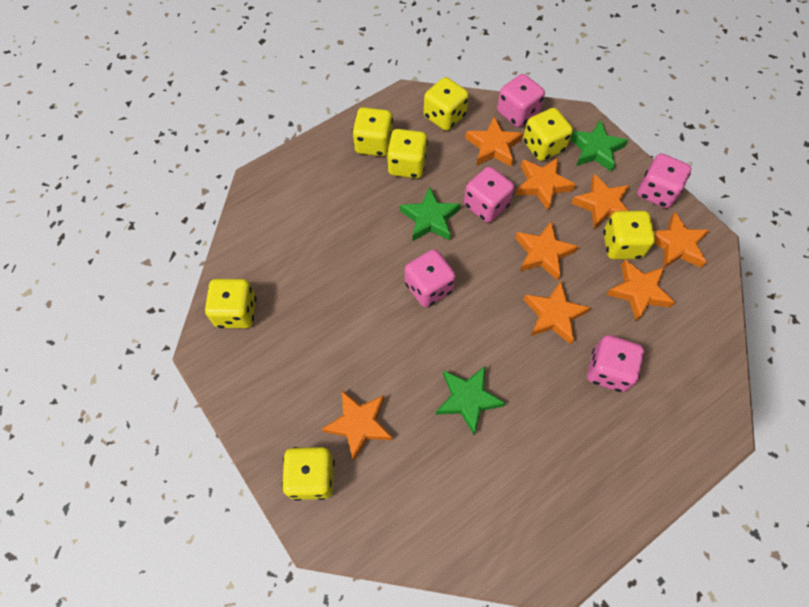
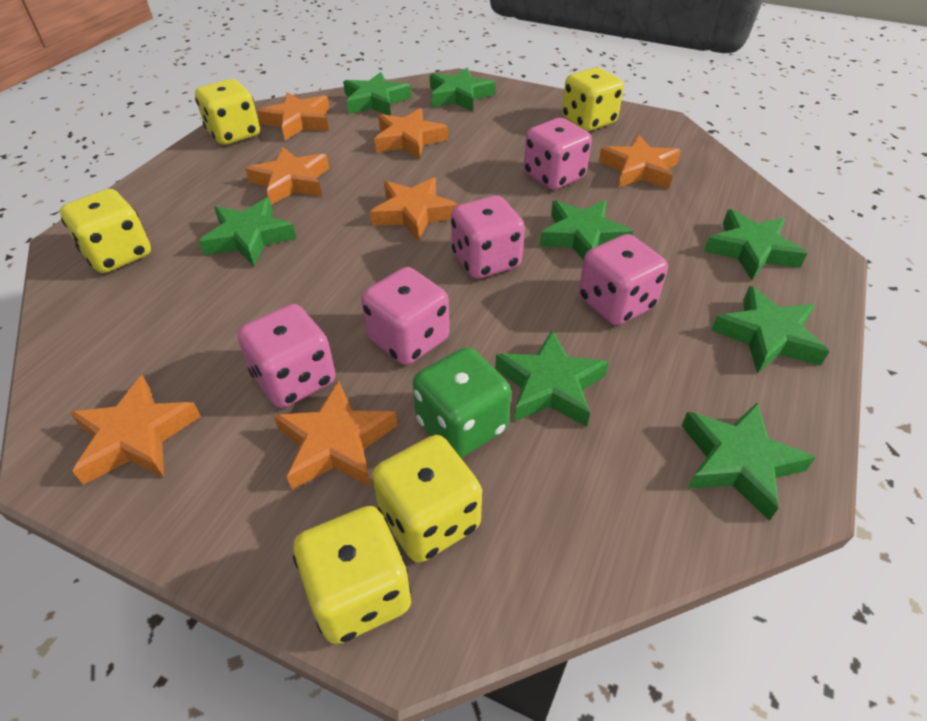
green dice: 0 -> 1
green star: 3 -> 8
orange star: 8 -> 7
yellow dice: 7 -> 5

